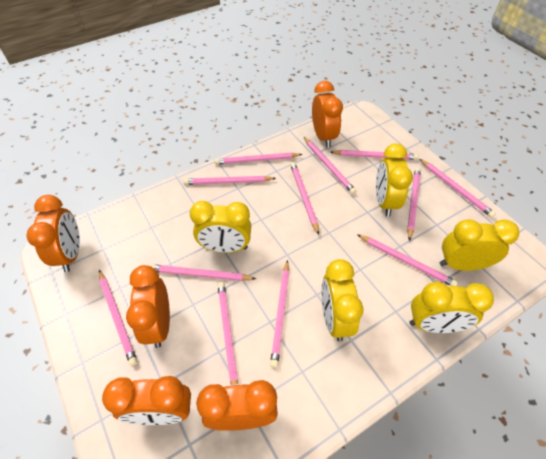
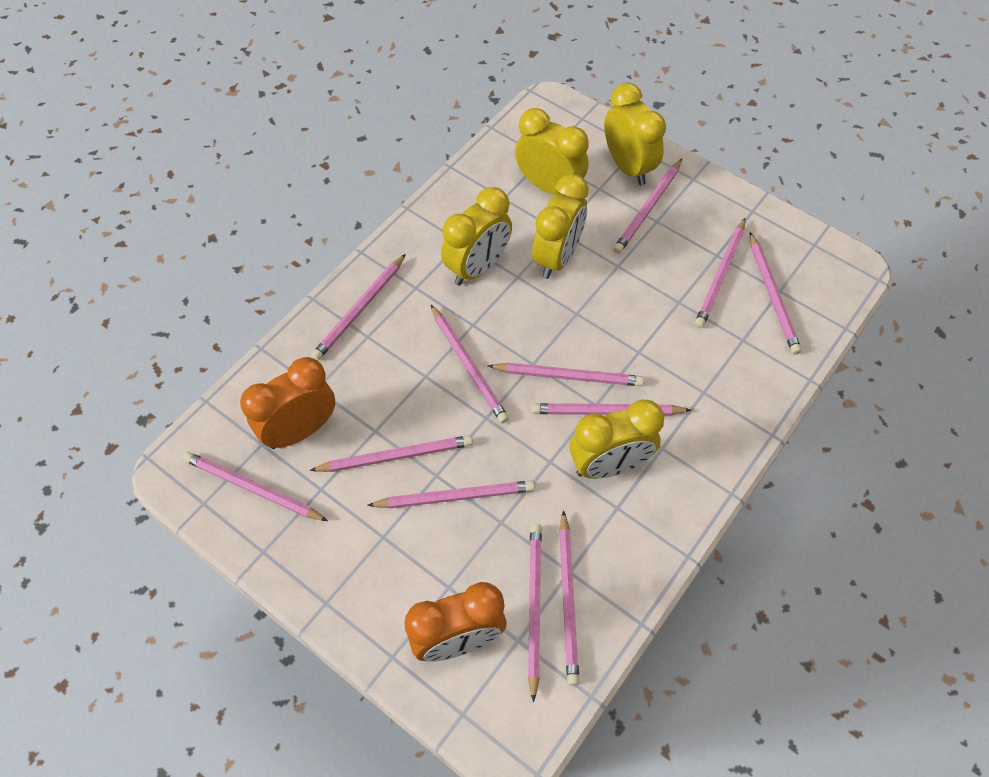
orange clock: 5 -> 2

